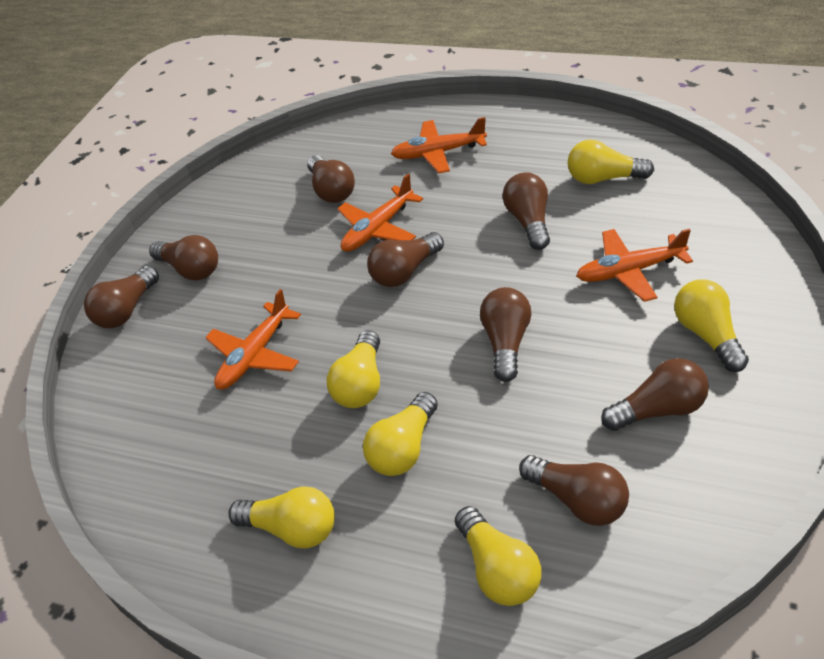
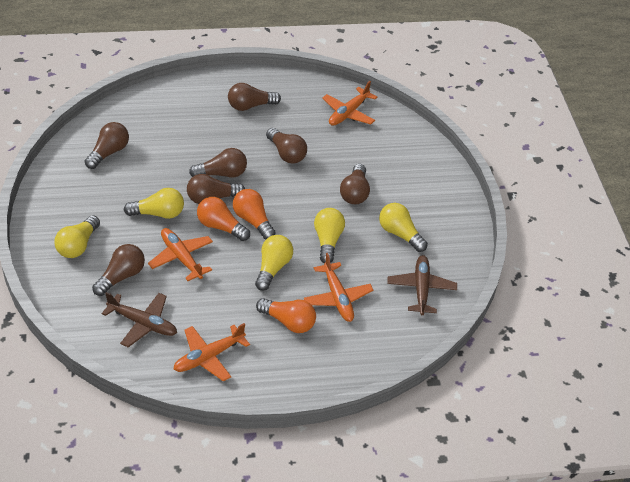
brown light bulb: 8 -> 7
brown plane: 0 -> 2
orange light bulb: 0 -> 3
yellow light bulb: 6 -> 5

